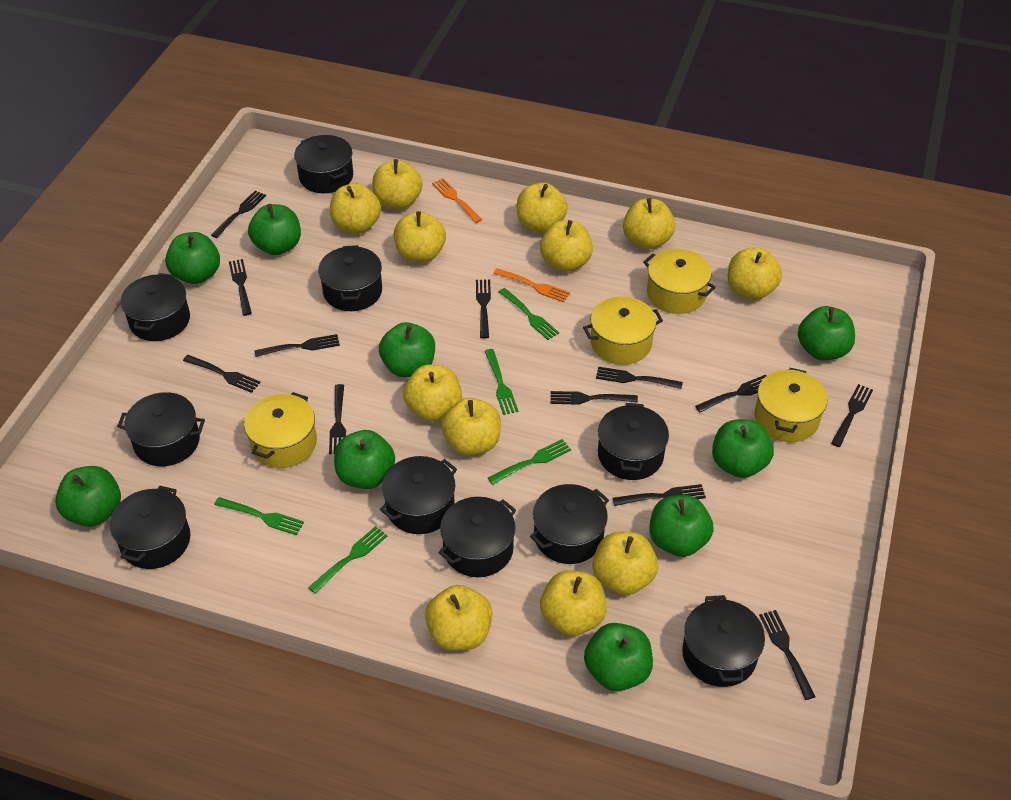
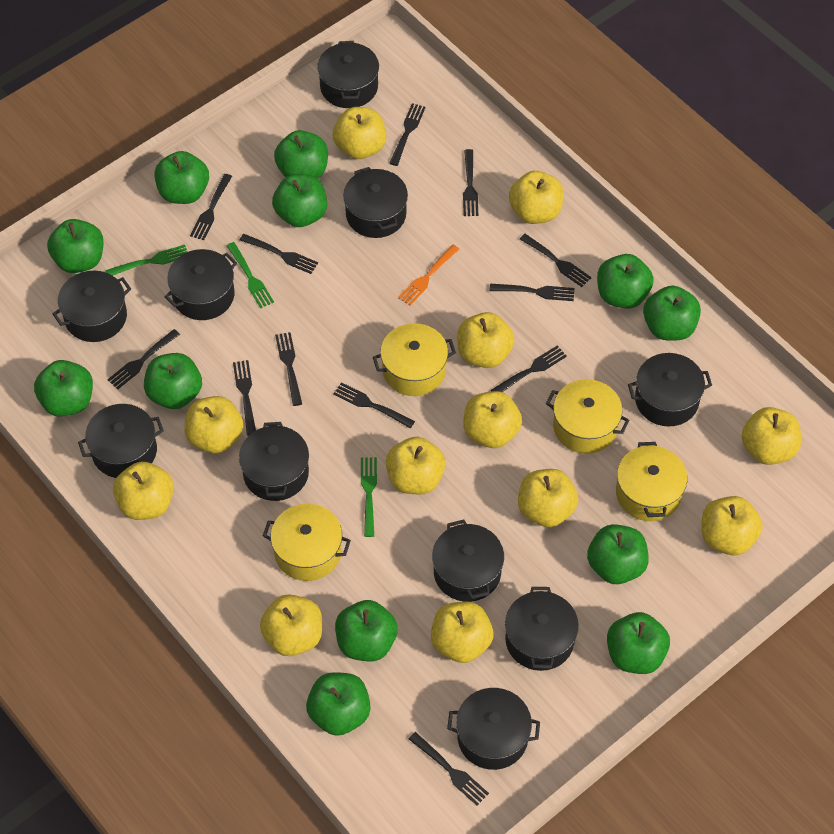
green apple: 9 -> 12
green fork: 5 -> 3
orange fork: 2 -> 1

